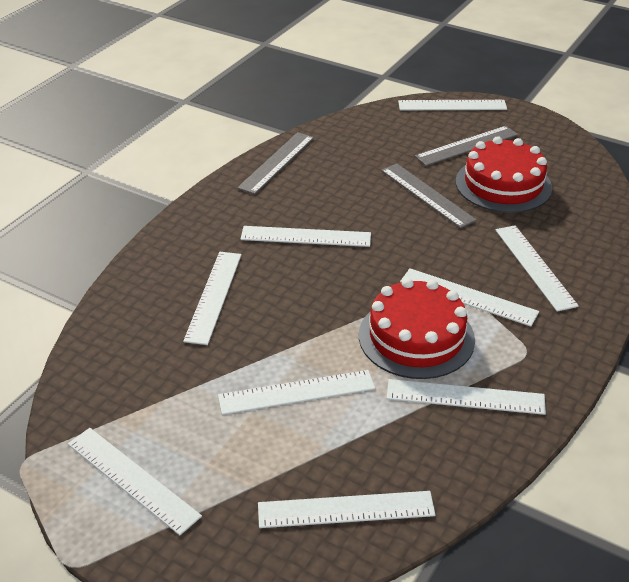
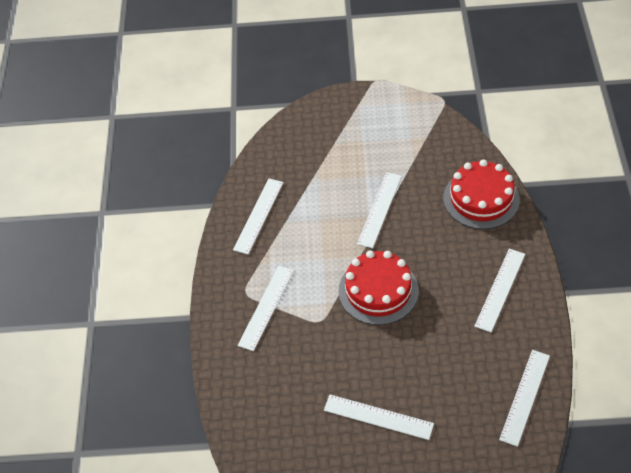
grey ruler: 3 -> 0
white ruler: 9 -> 6

